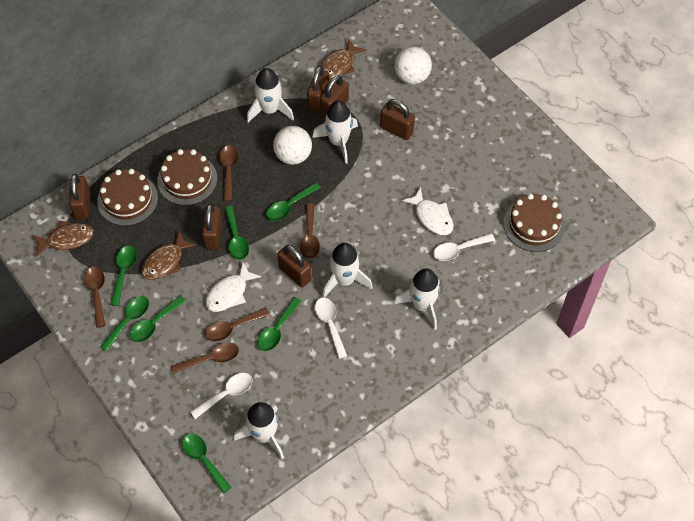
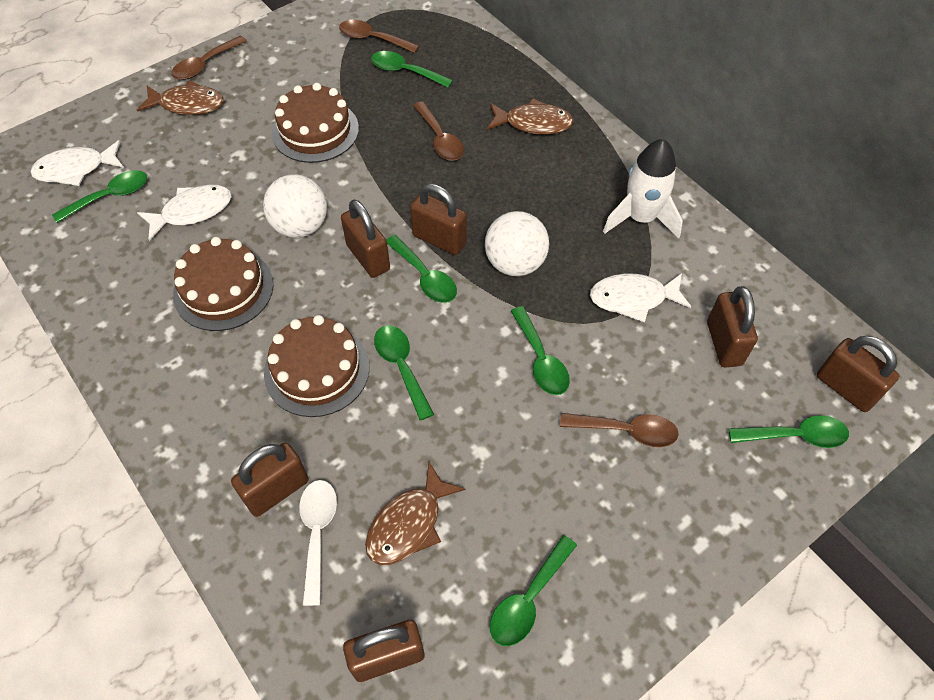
brown spoon: 5 -> 4
white fish: 2 -> 3
white rocket: 5 -> 1
white spoon: 3 -> 1

